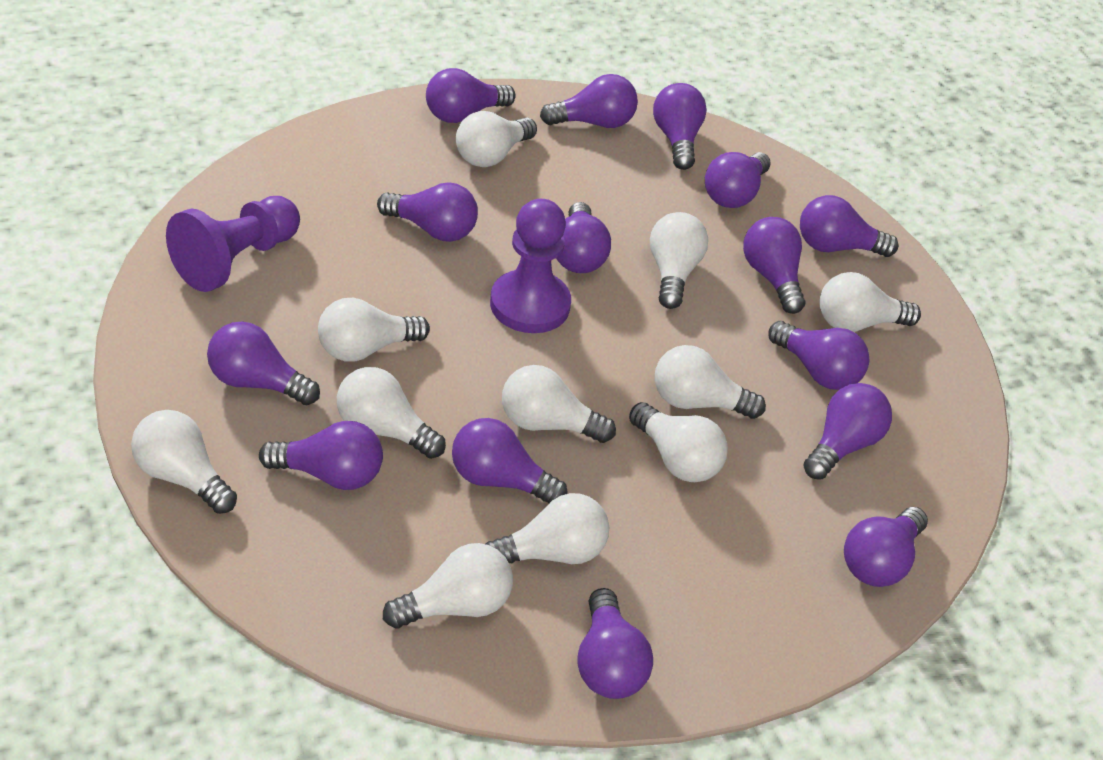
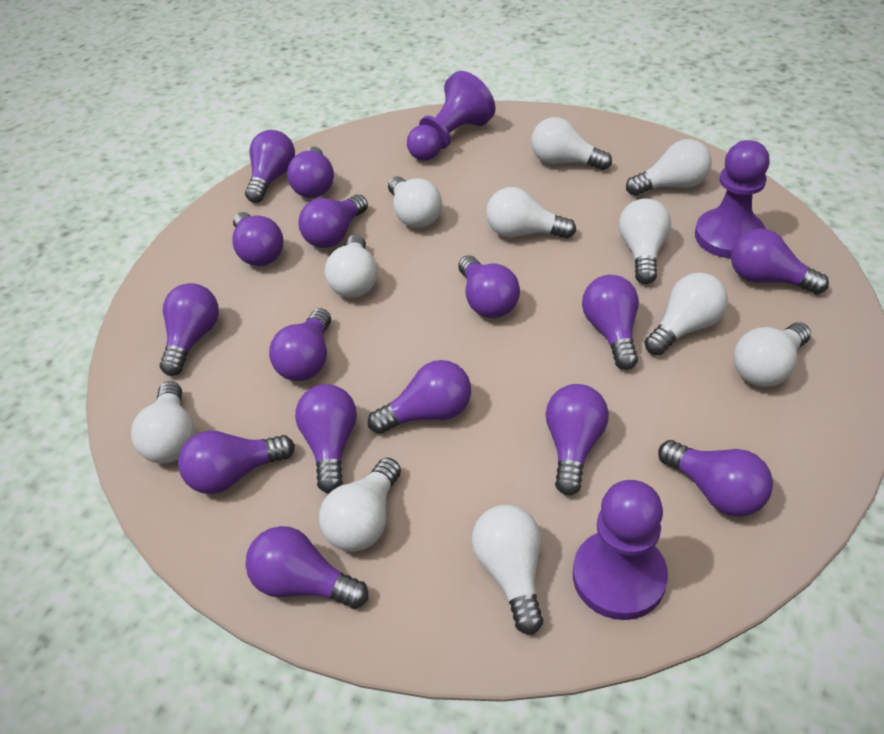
purple pawn: 2 -> 3

